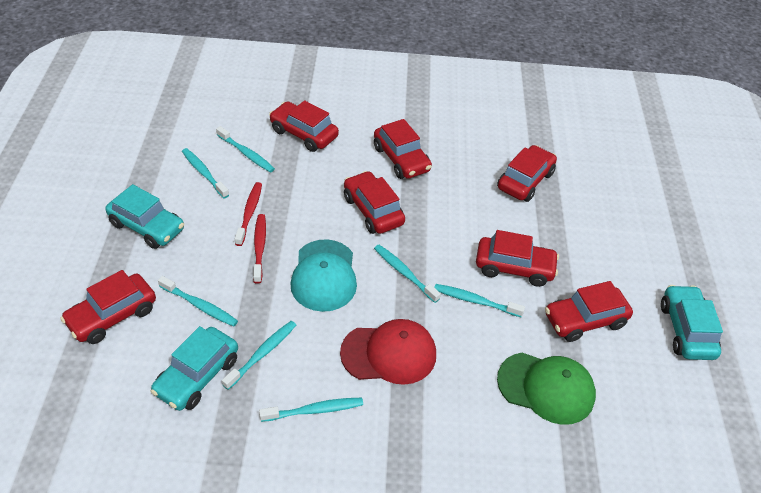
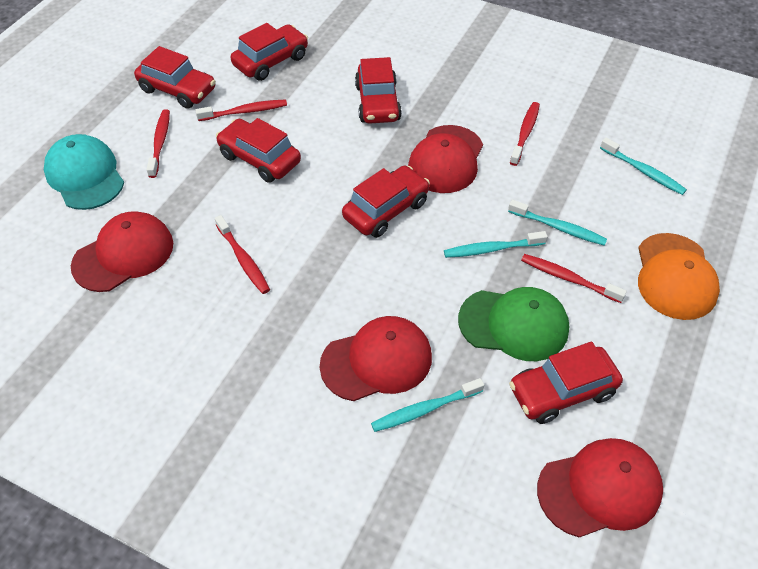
orange cap: 0 -> 1
red cap: 1 -> 4
red car: 7 -> 6
red toothbrush: 2 -> 5
turquoise car: 3 -> 0
turquoise toothbrush: 7 -> 4

